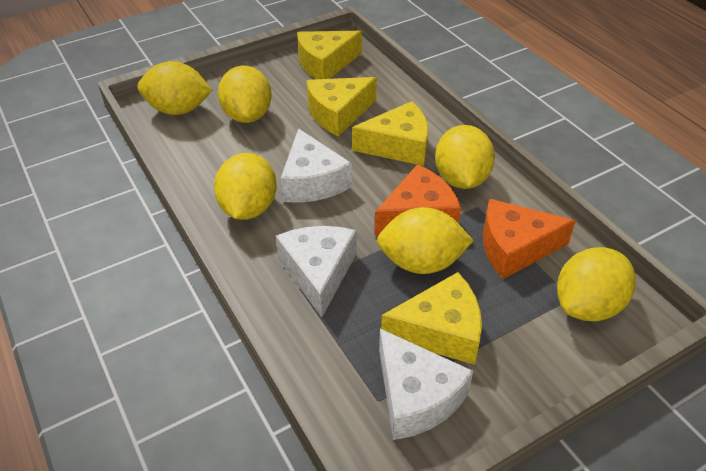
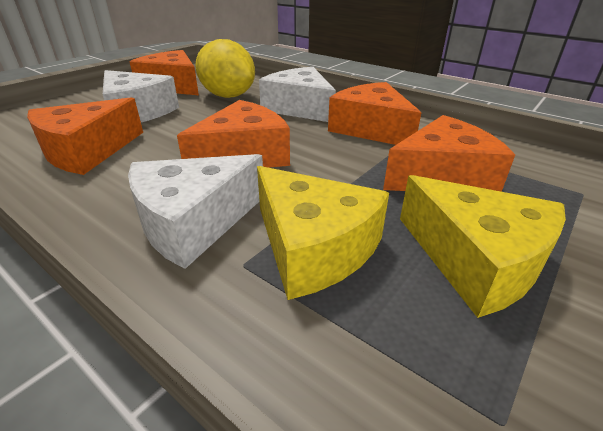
orange cheese: 2 -> 5
yellow cheese: 4 -> 2
yellow lemon: 6 -> 1

